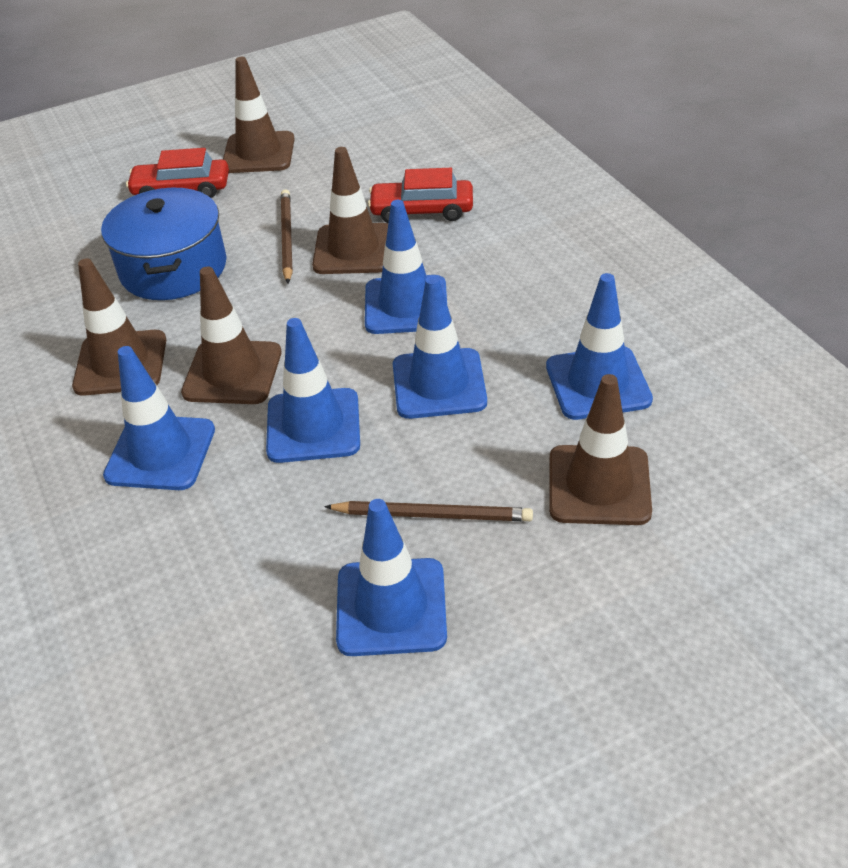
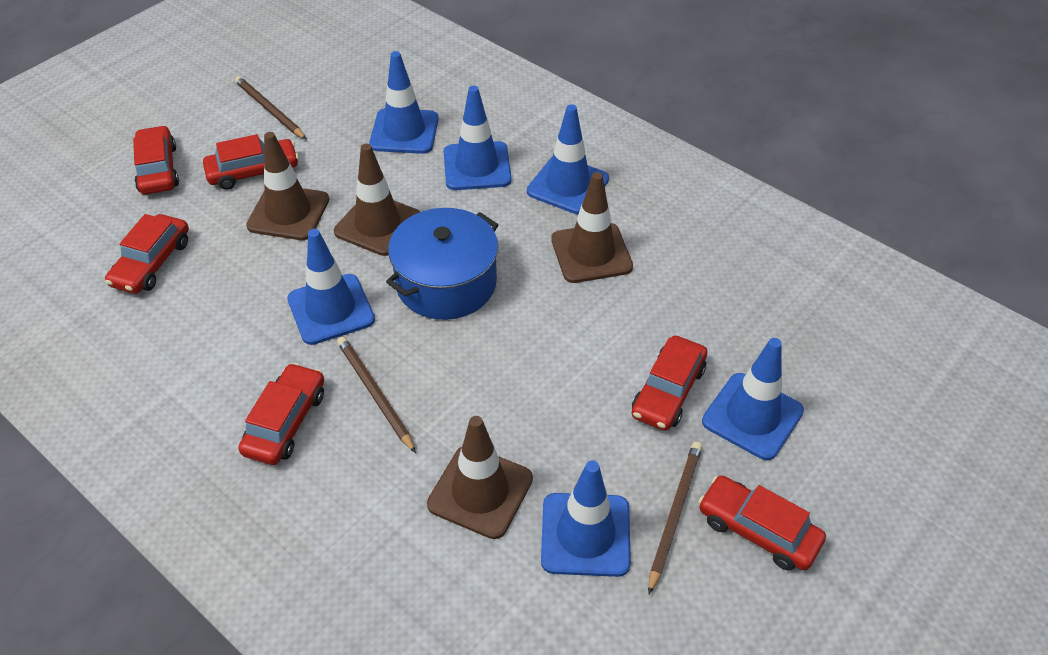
brown pencil: 2 -> 3
brown traffic cone: 5 -> 4
red car: 2 -> 6

